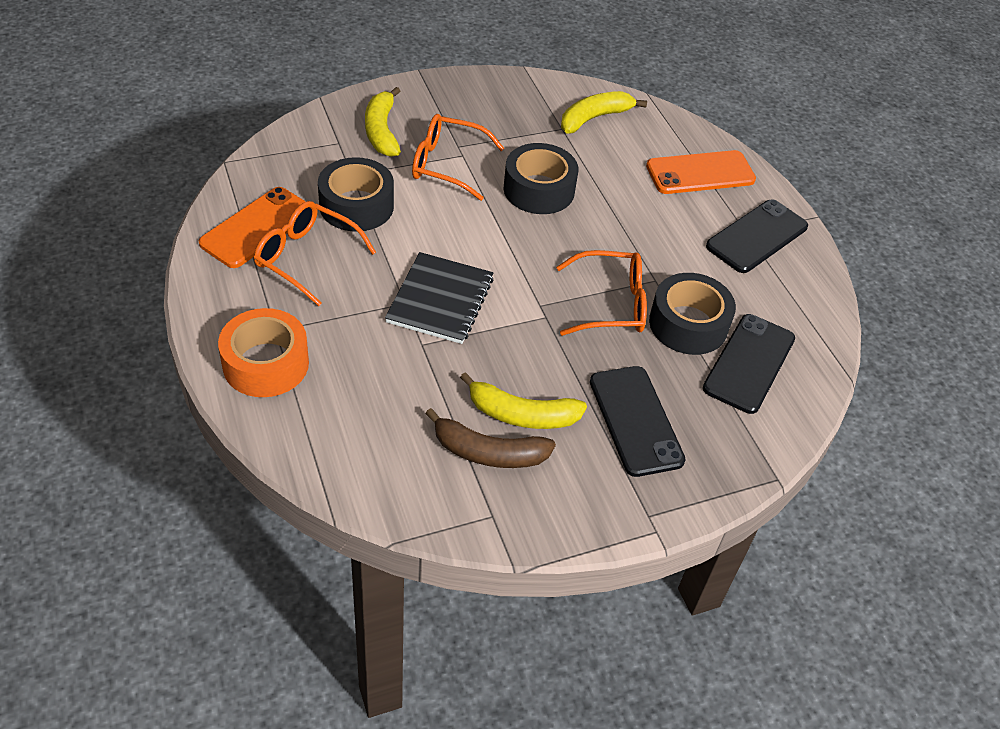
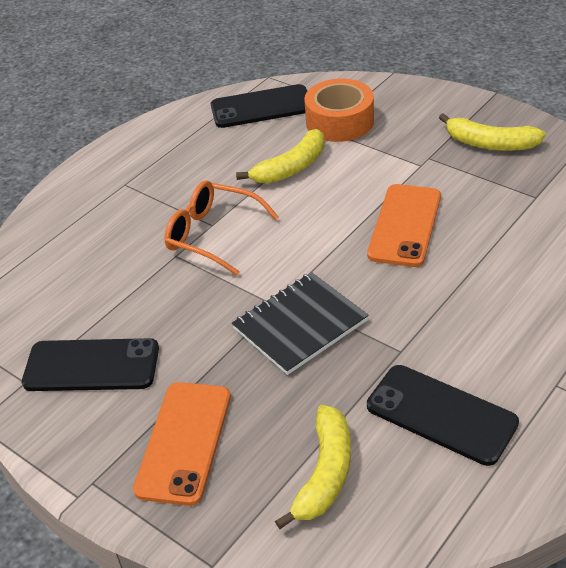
black tape: 3 -> 0
brown banana: 1 -> 0
orange glasses: 3 -> 1

